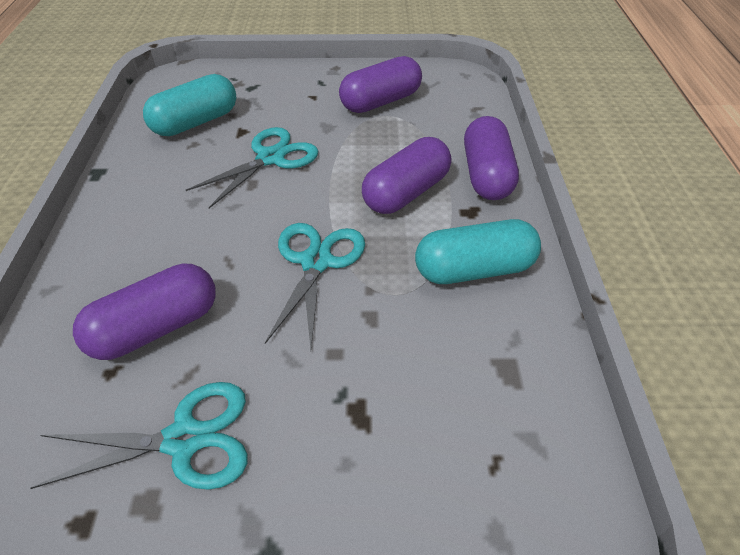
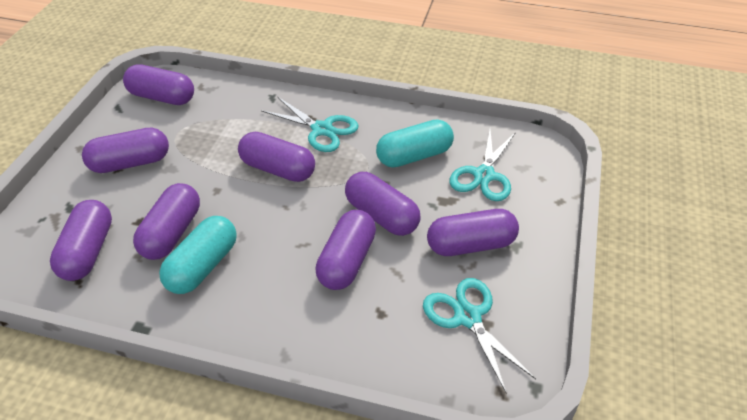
purple capsule: 4 -> 8

